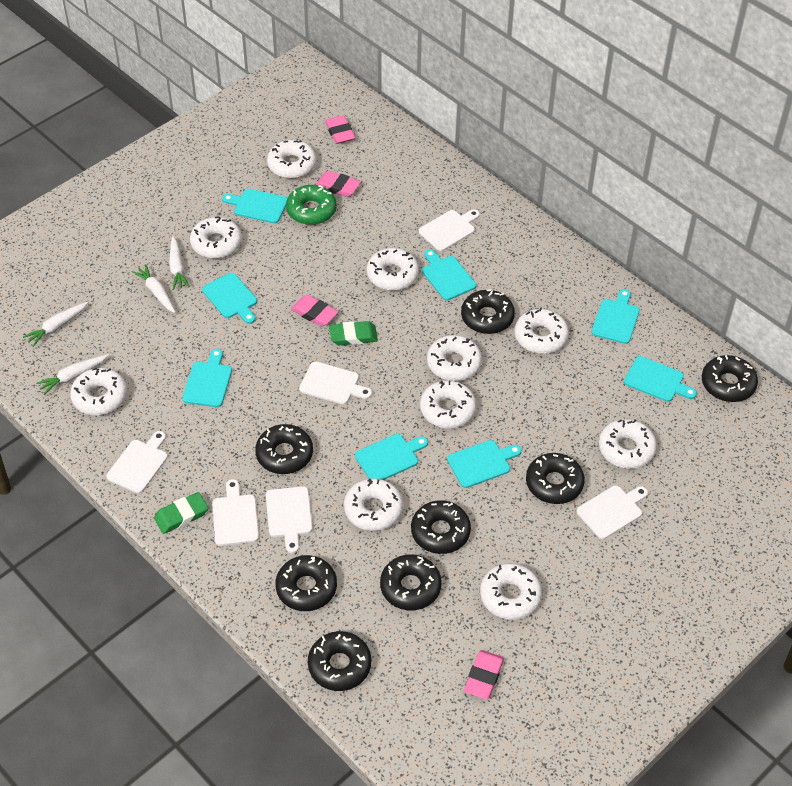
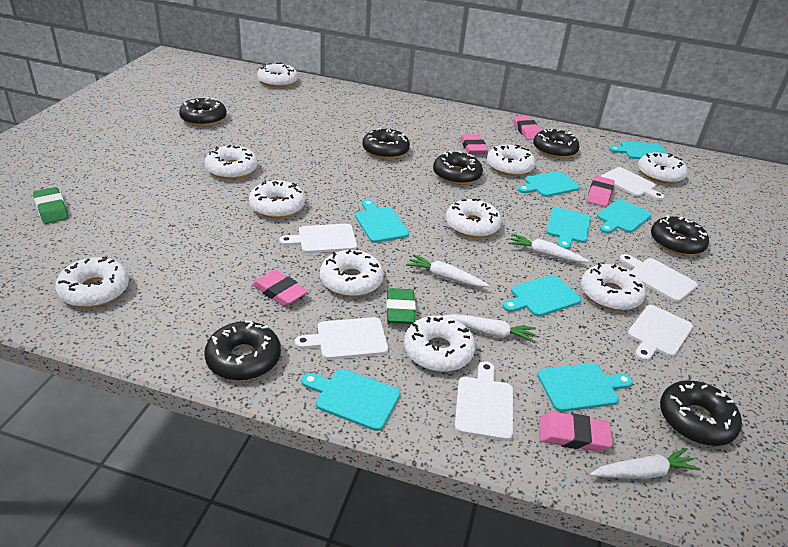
black donut: 8 -> 7
green donut: 1 -> 0
pink eraser: 4 -> 5

